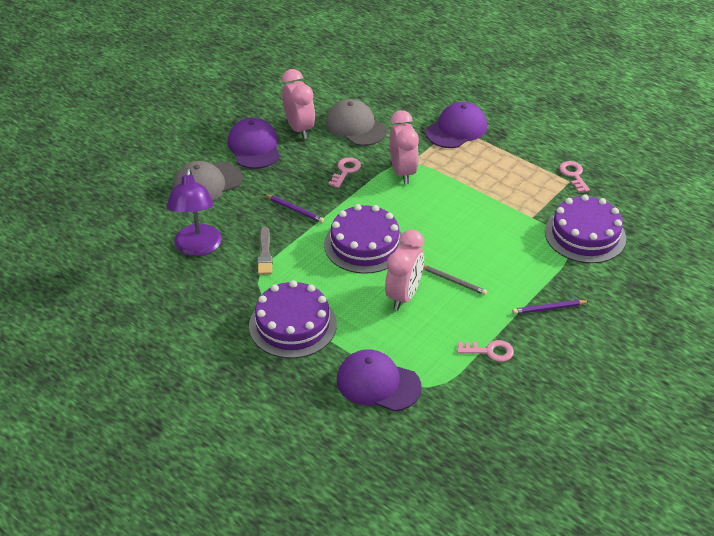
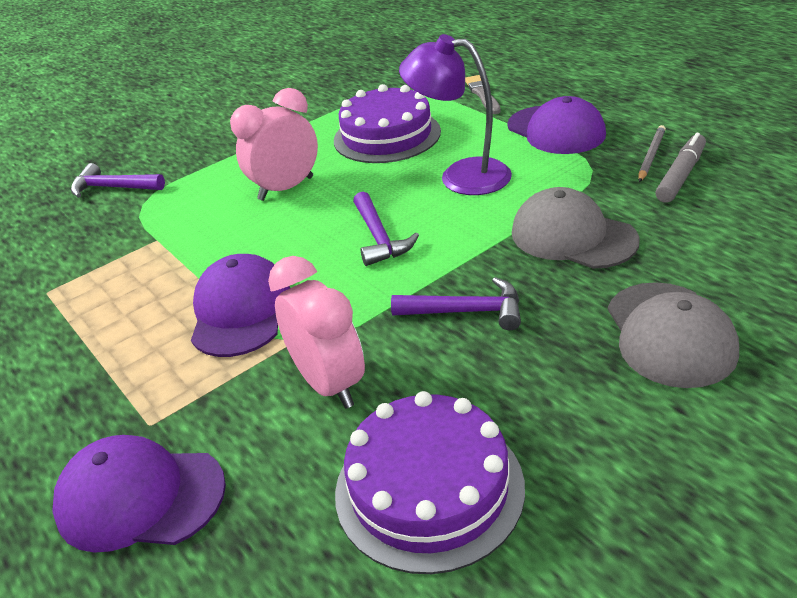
grey marker: 0 -> 1
pink clock: 3 -> 2
pink key: 3 -> 0
purple cake: 3 -> 2
purple hammer: 0 -> 3
purple pencil: 2 -> 0

